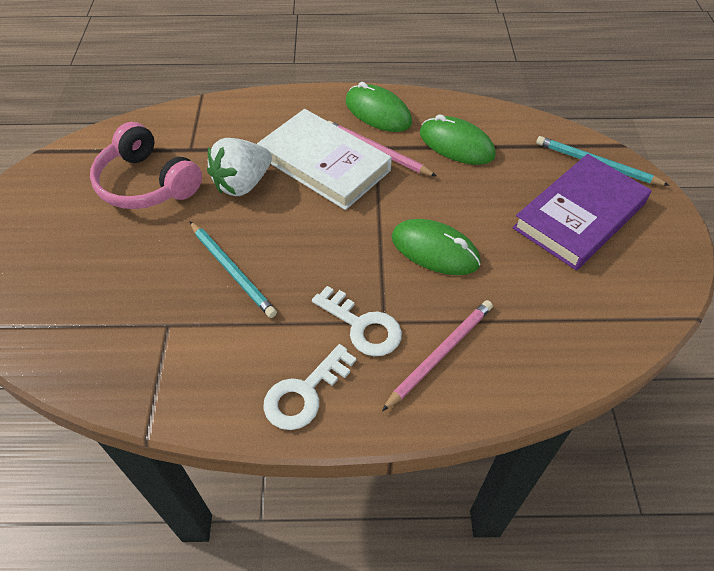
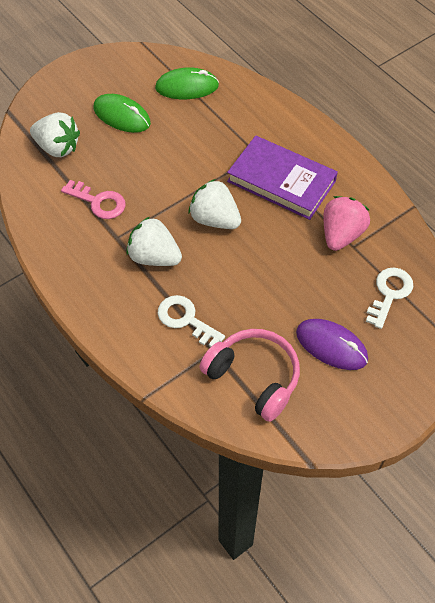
green mouse: 3 -> 2
pink key: 0 -> 1
pink pencil: 2 -> 0
pink strawberry: 0 -> 1
purple mouse: 0 -> 1
turquoise pencil: 2 -> 0
white book: 1 -> 0
white strawberry: 1 -> 3

